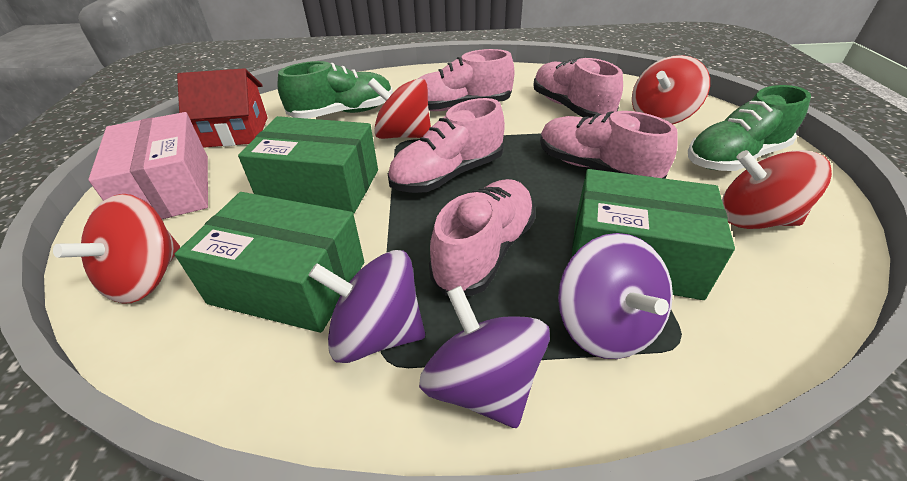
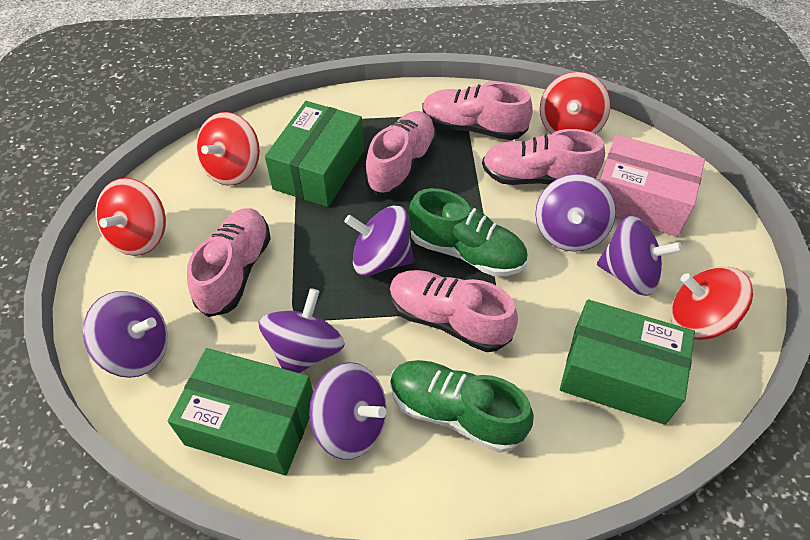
purple spinning top: 3 -> 6
red house: 1 -> 0

